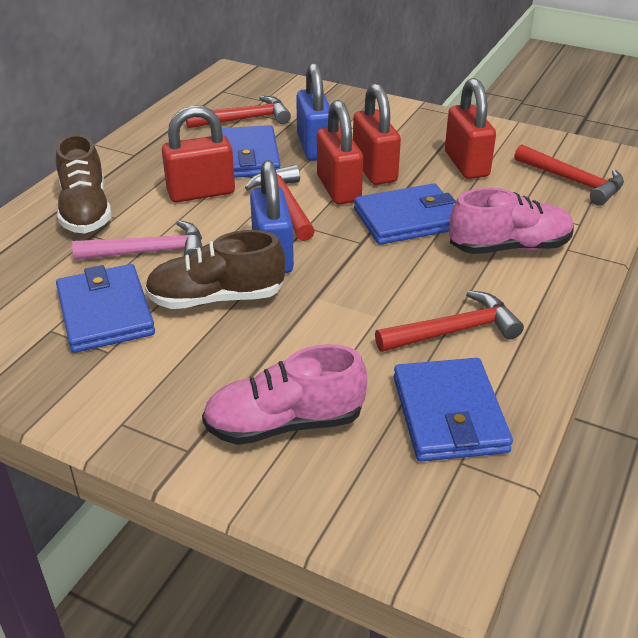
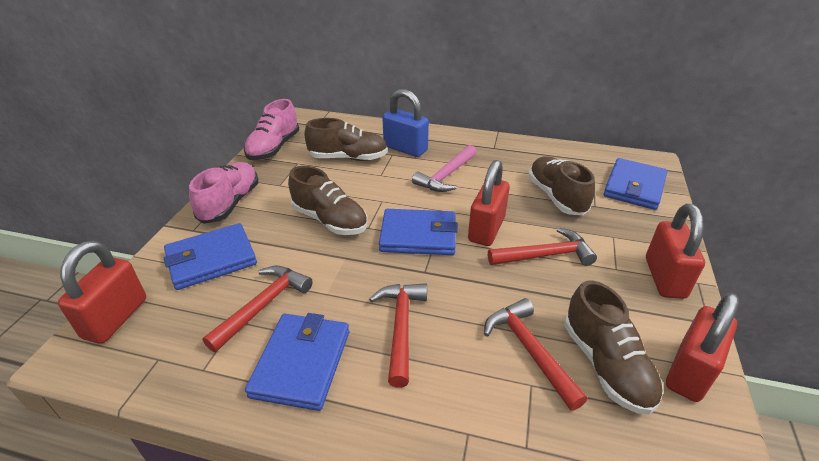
blue padlock: 2 -> 1
brown shoe: 2 -> 4

